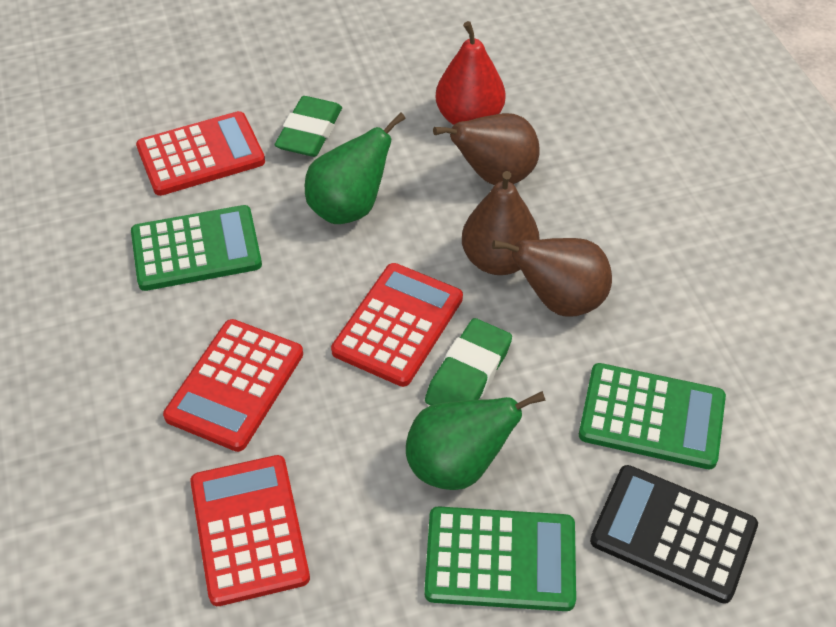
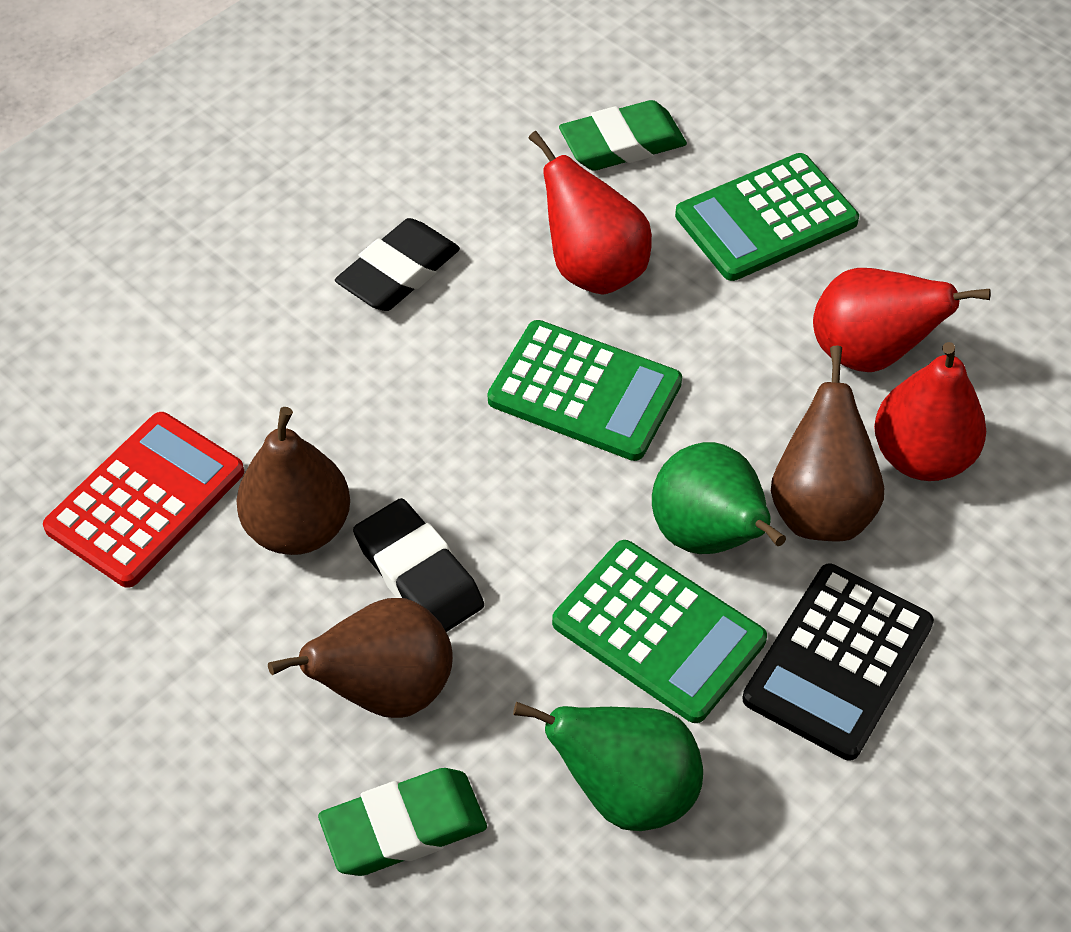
black eraser: 0 -> 2
red calculator: 4 -> 1
red pear: 1 -> 3

